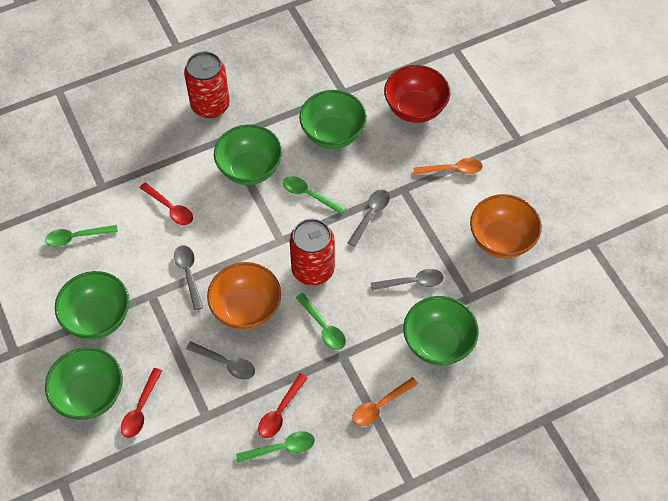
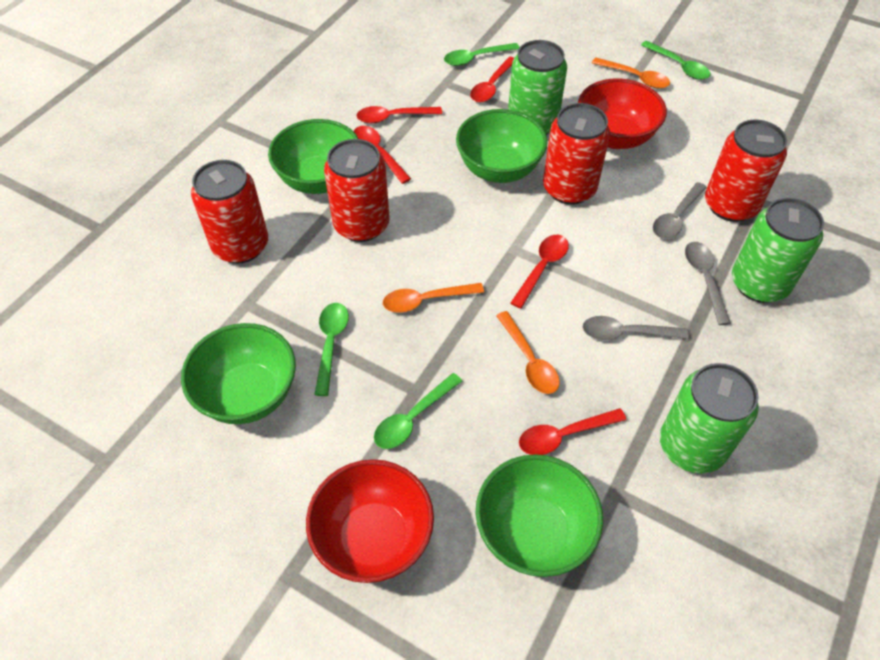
green bowl: 5 -> 4
green can: 0 -> 3
grey spoon: 4 -> 3
orange bowl: 2 -> 0
orange spoon: 2 -> 3
red bowl: 1 -> 2
red can: 2 -> 4
red spoon: 3 -> 5

